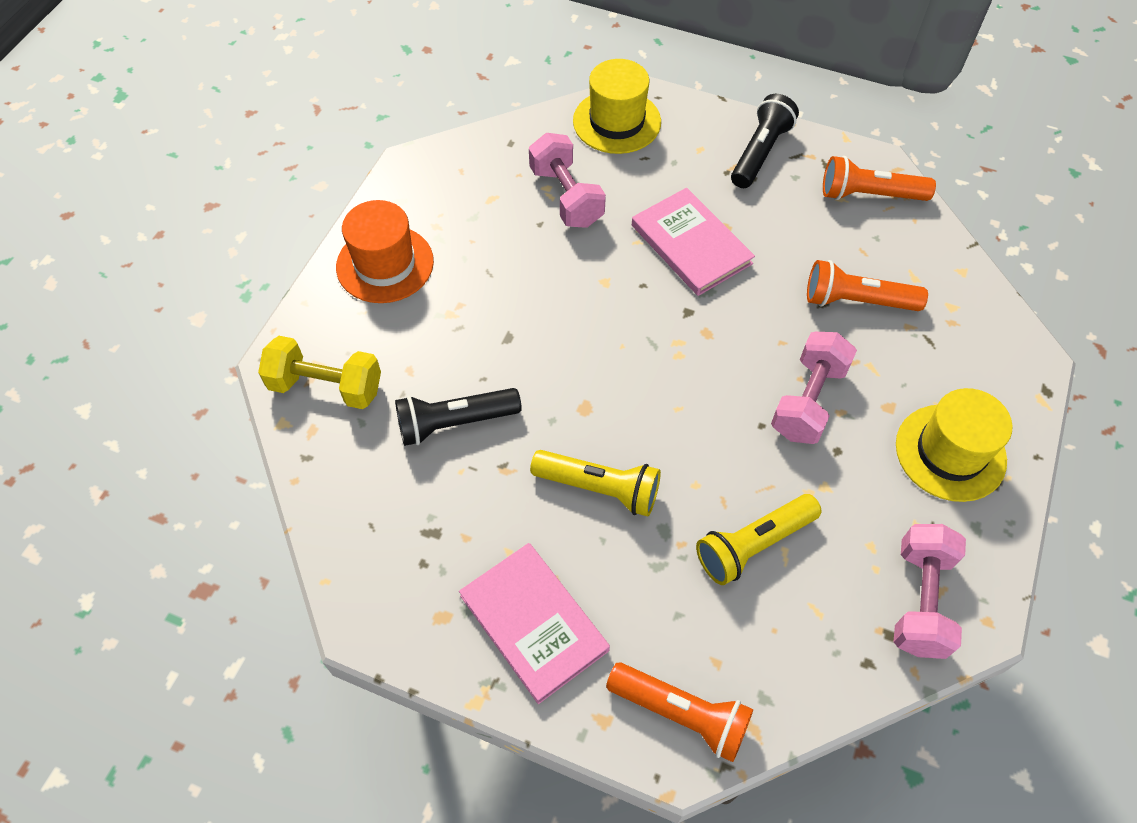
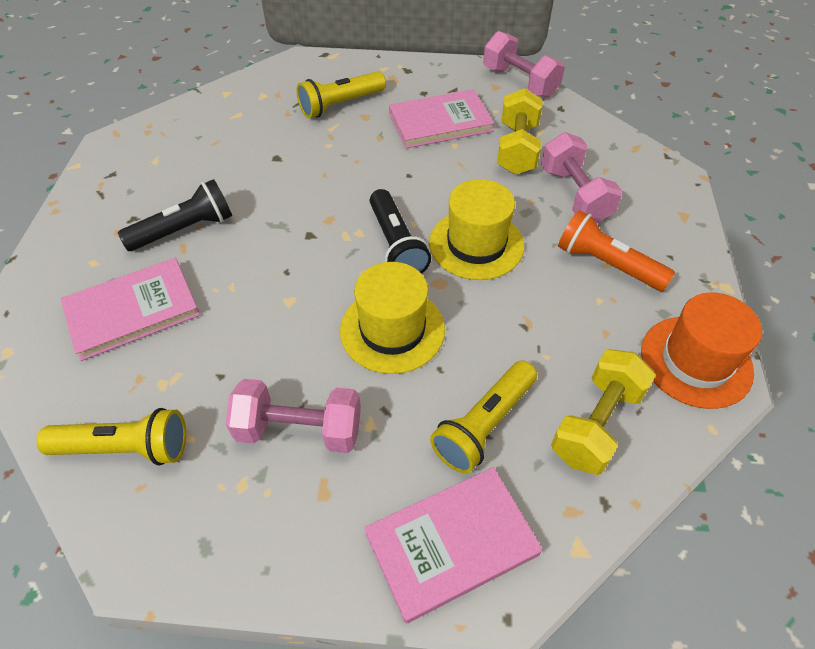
orange flashlight: 3 -> 1
pink book: 2 -> 3
yellow dumbbell: 1 -> 2
yellow flashlight: 2 -> 3

